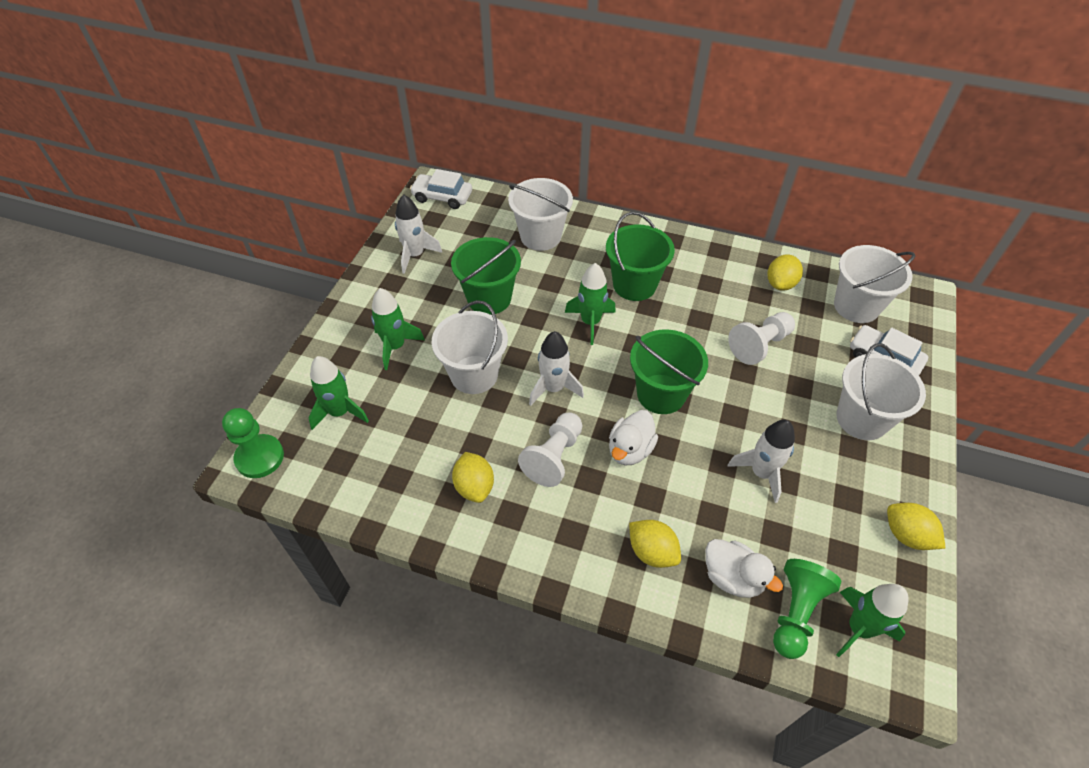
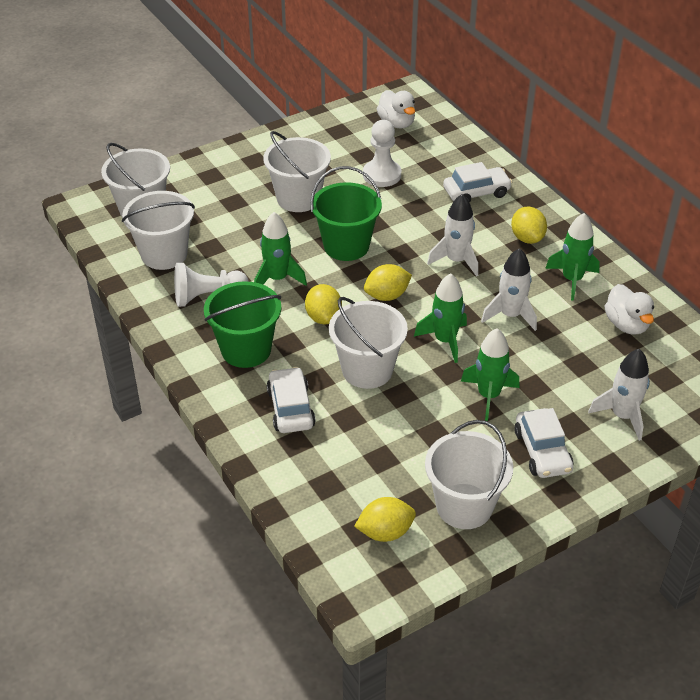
green bucket: 3 -> 2
green pawn: 2 -> 0
white bucket: 4 -> 5
white car: 2 -> 3

